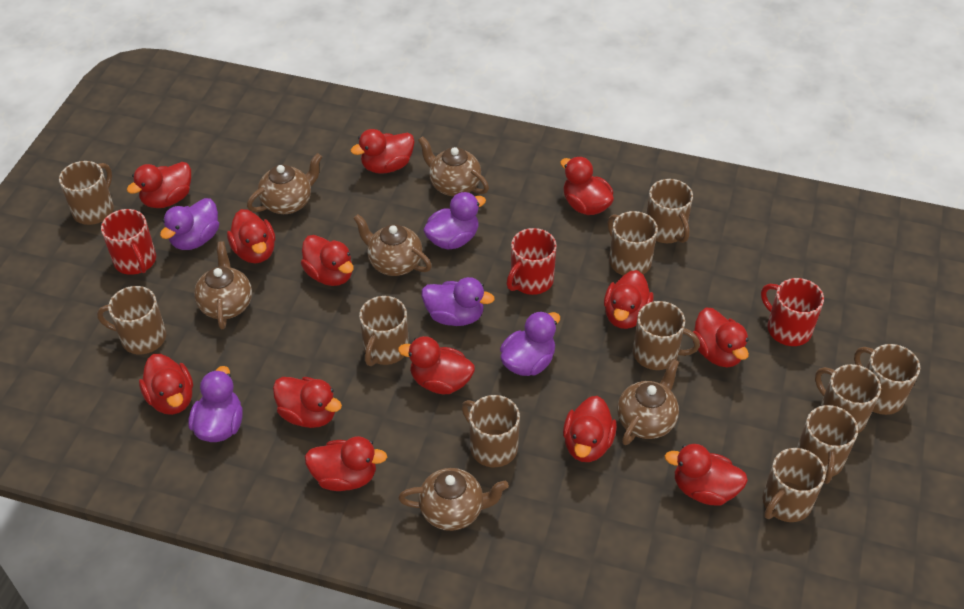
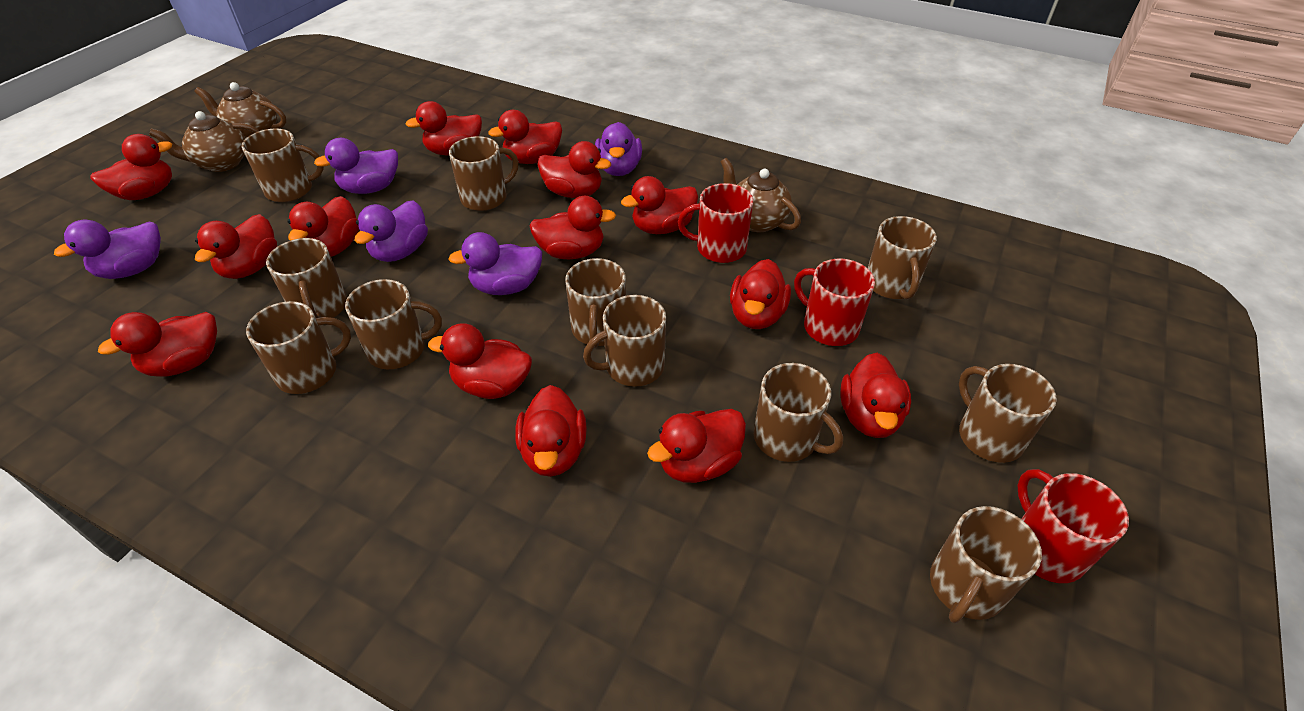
brown teapot: 6 -> 3
red duck: 13 -> 14

